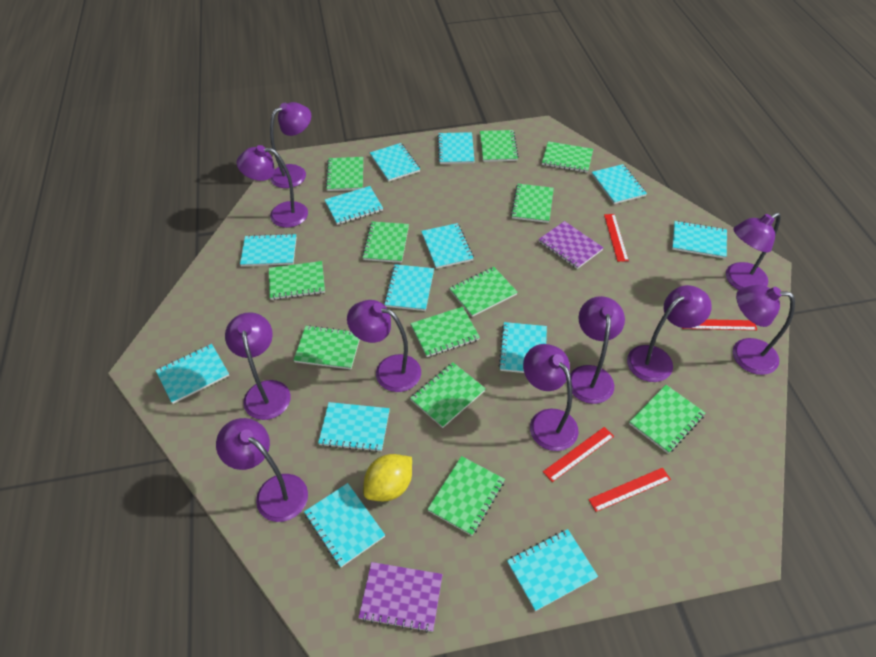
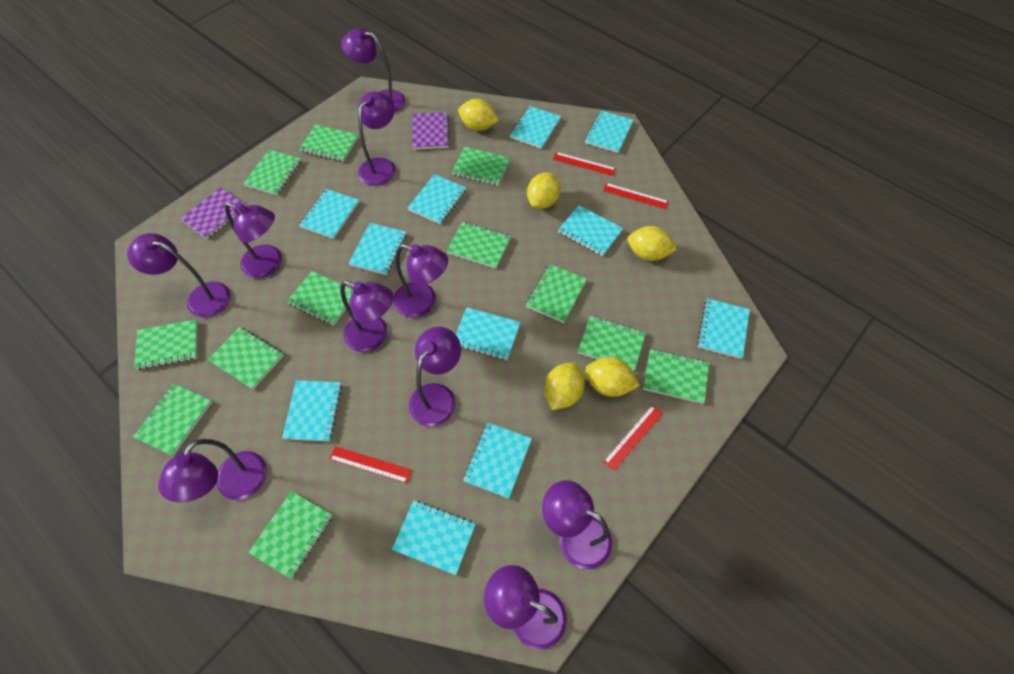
turquoise notebook: 13 -> 11
yellow lemon: 1 -> 5

